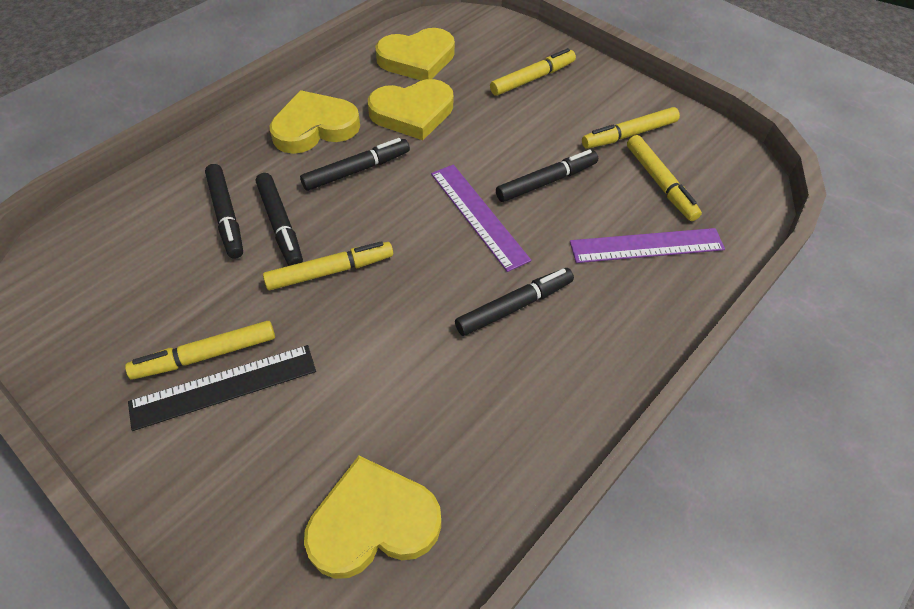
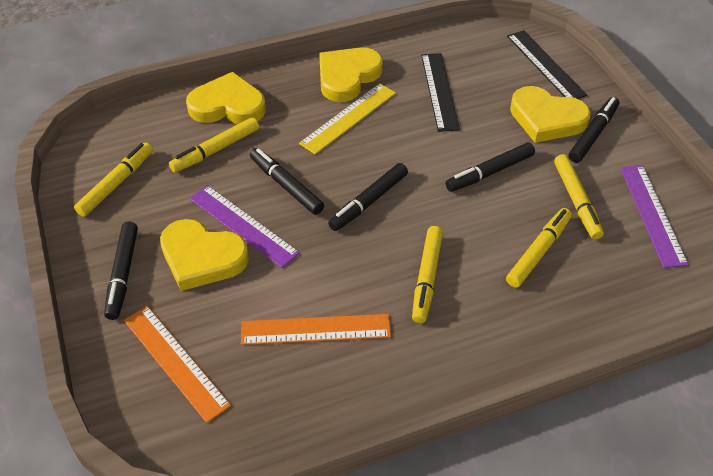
black ruler: 1 -> 2
orange ruler: 0 -> 2
yellow ruler: 0 -> 1

